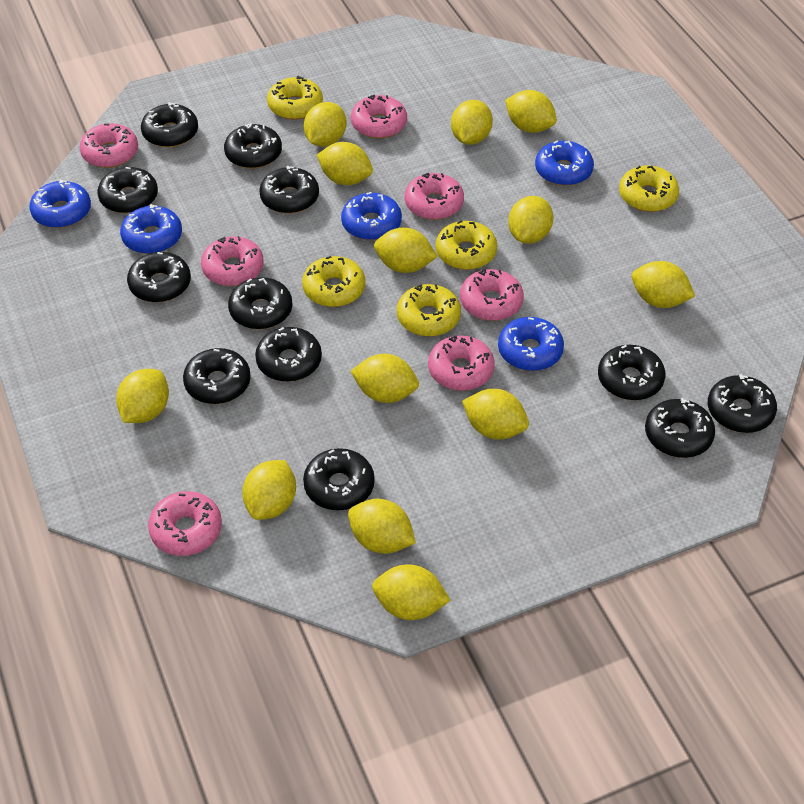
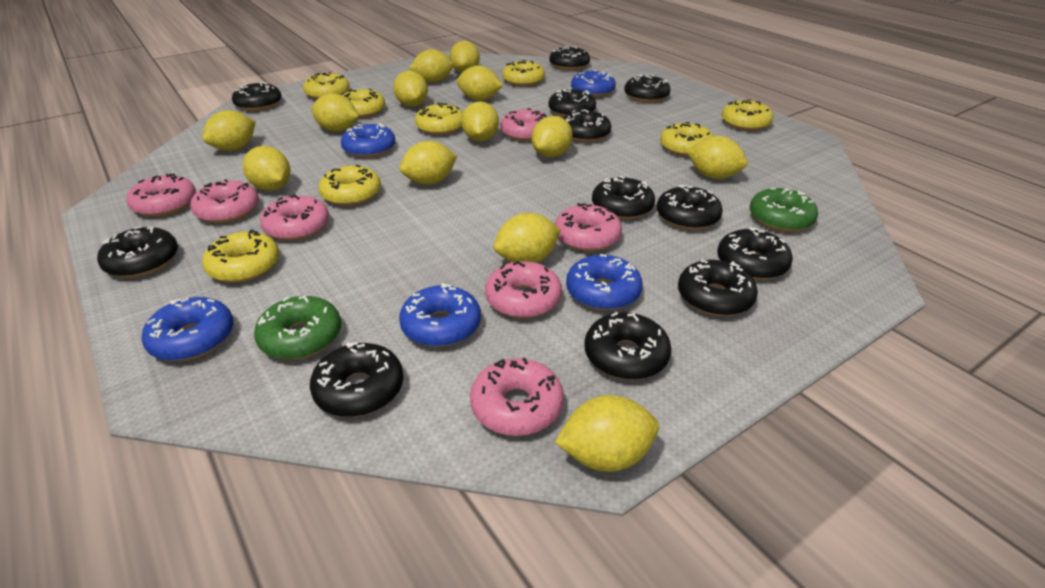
green donut: 0 -> 2
yellow donut: 5 -> 8

